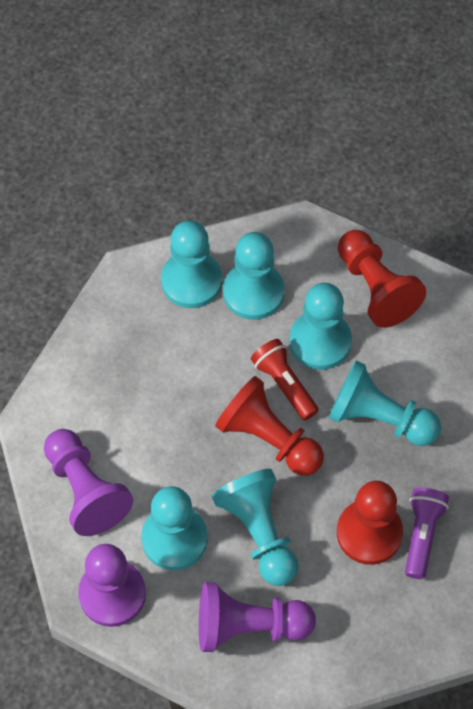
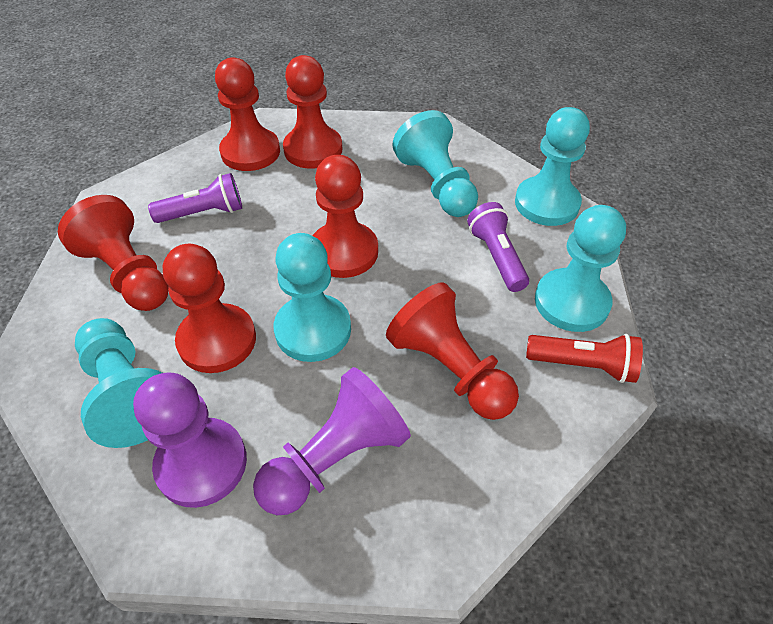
purple flashlight: 1 -> 2
purple pawn: 3 -> 2
red pawn: 3 -> 6
turquoise pawn: 6 -> 5

